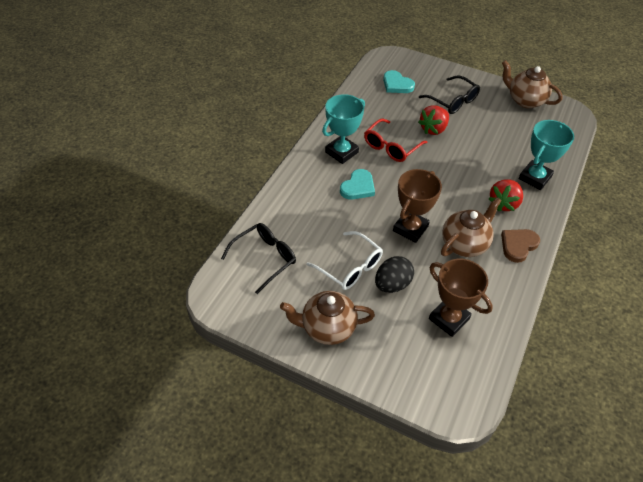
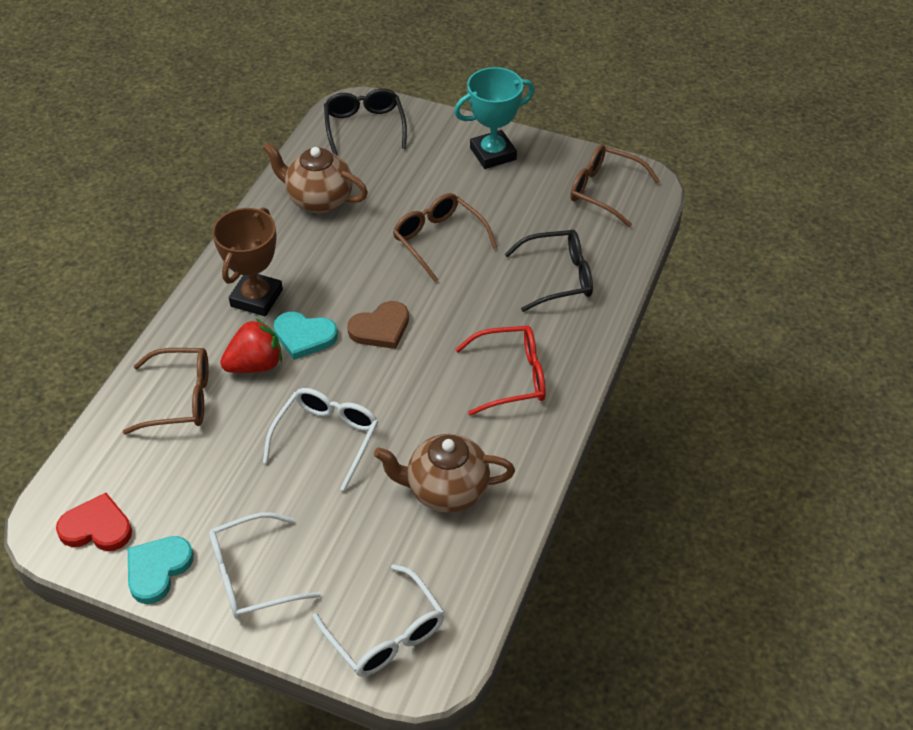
black egg: 1 -> 0
brown glasses: 0 -> 3
brown teapot: 3 -> 2
brown trophy: 2 -> 1
red heart: 0 -> 1
red strawberry: 2 -> 1
turquoise trophy: 2 -> 1
white glasses: 1 -> 3

